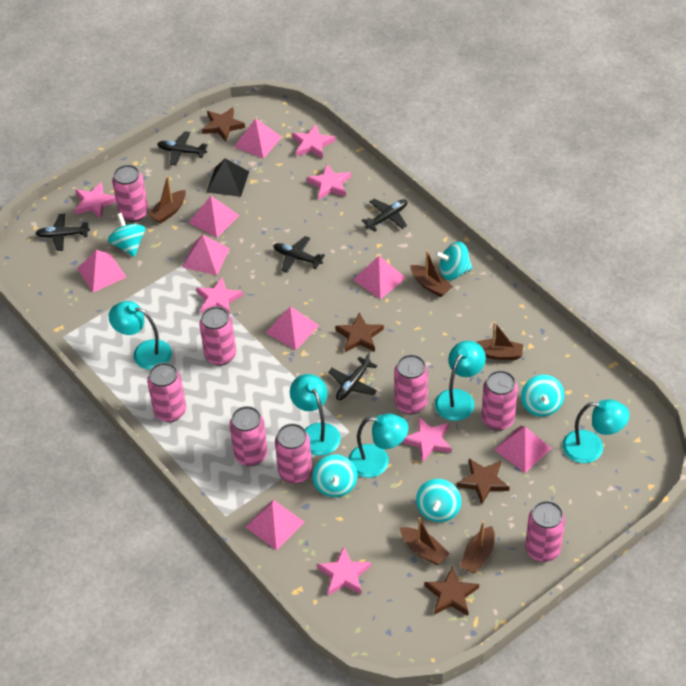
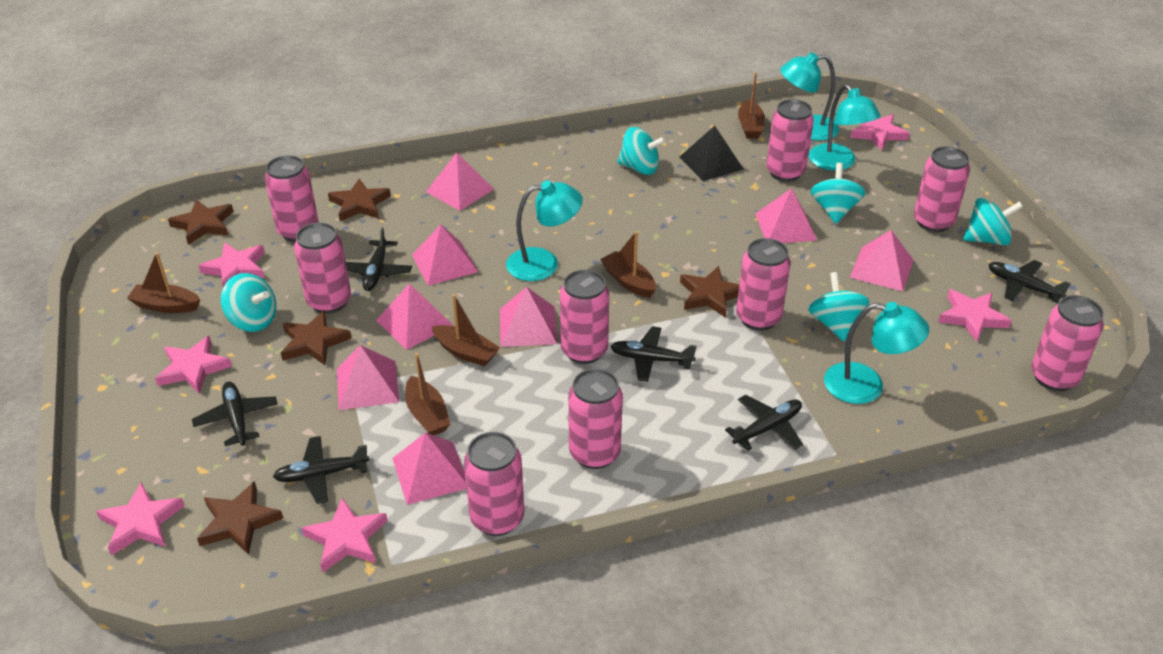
black plane: 5 -> 6
brown star: 4 -> 5
pink can: 8 -> 9
turquoise lamp: 5 -> 4

